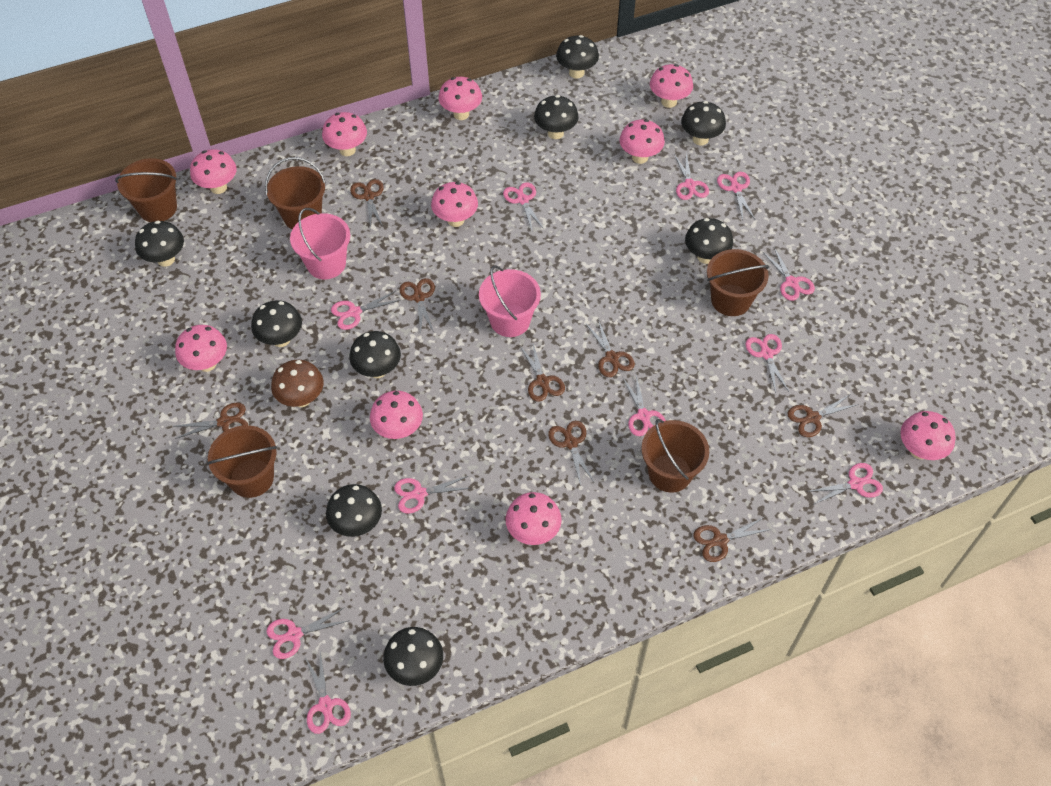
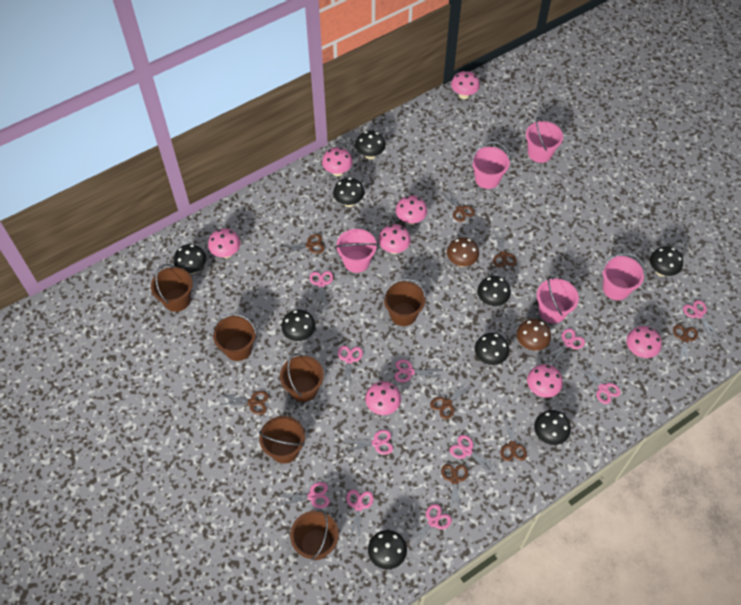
brown bucket: 5 -> 6
brown mushroom: 1 -> 2
pink bucket: 2 -> 5
pink mushroom: 10 -> 8

